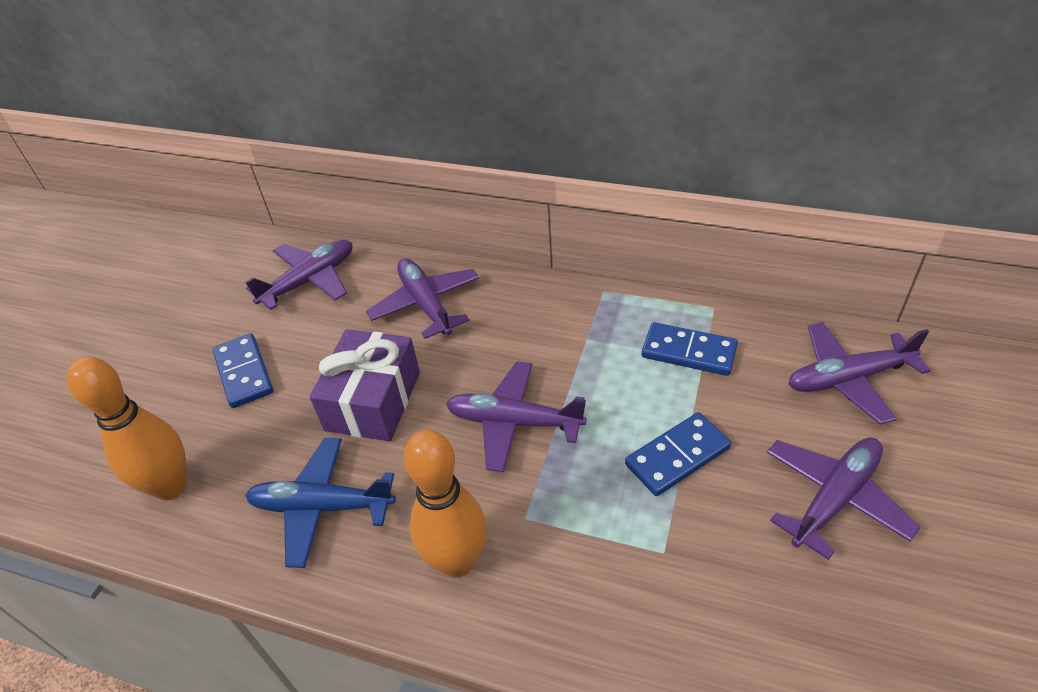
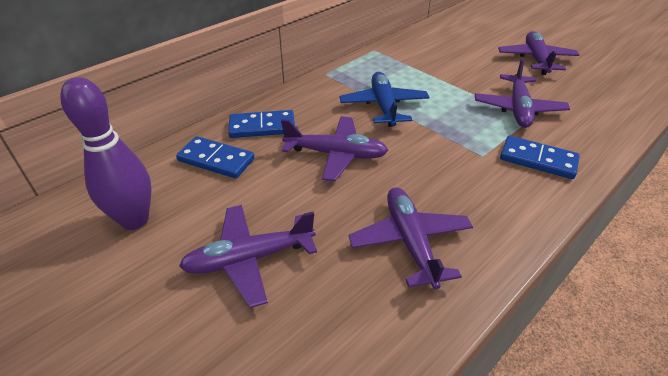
orange bowling pin: 2 -> 0
purple bowling pin: 0 -> 1
purple gift: 1 -> 0

